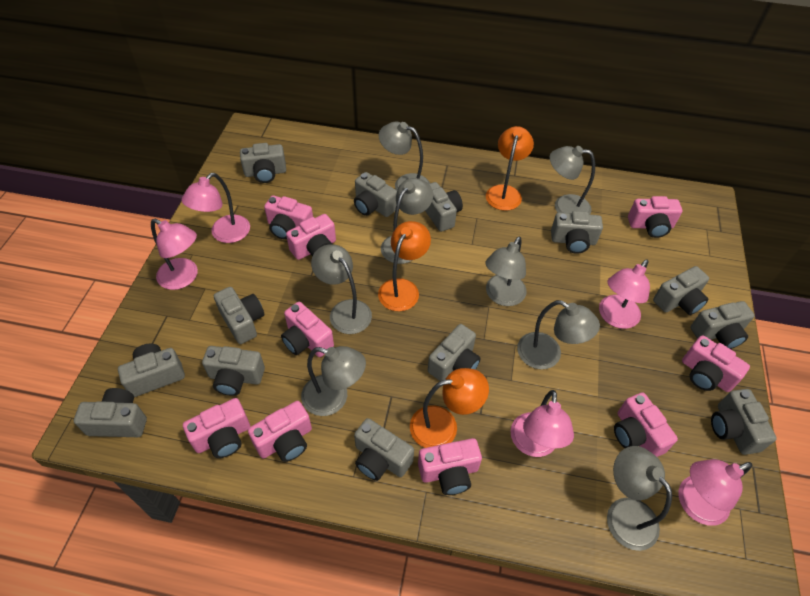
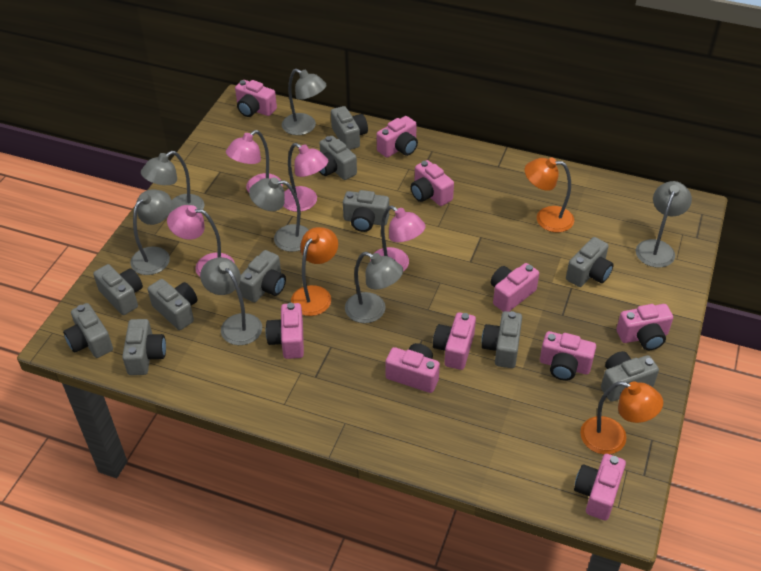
grey camera: 13 -> 11
grey lamp: 8 -> 7
pink camera: 9 -> 10
pink lamp: 5 -> 4

